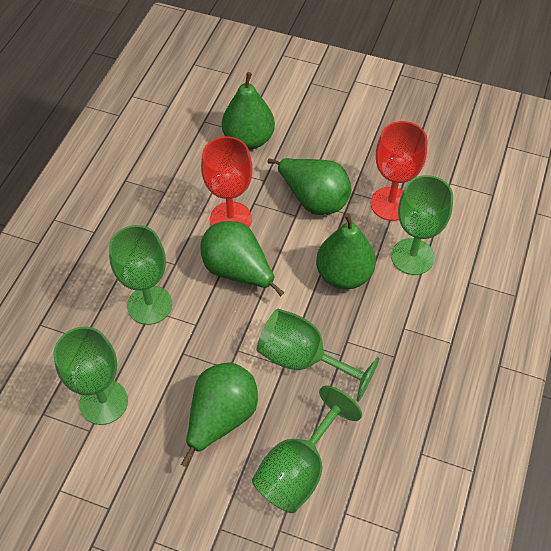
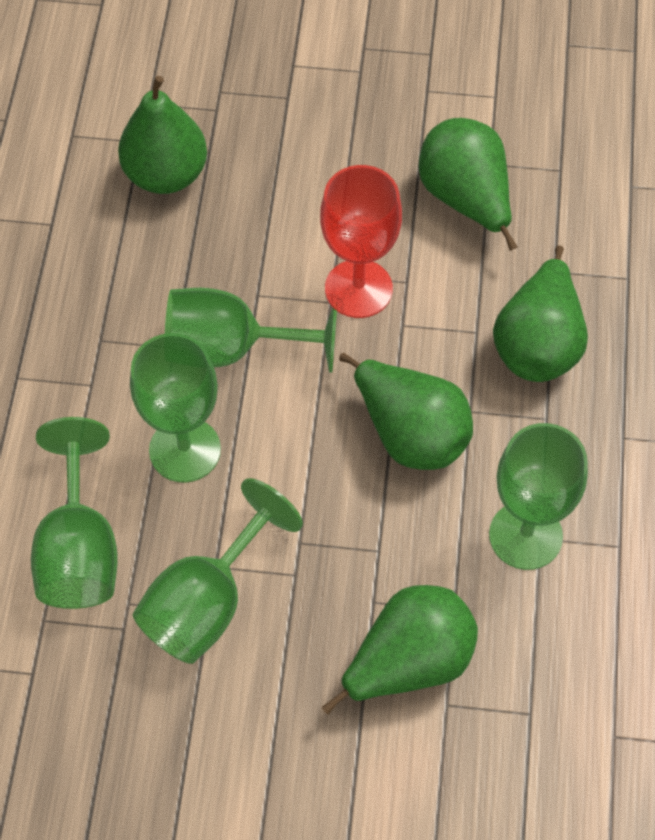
red goblet: 2 -> 1

